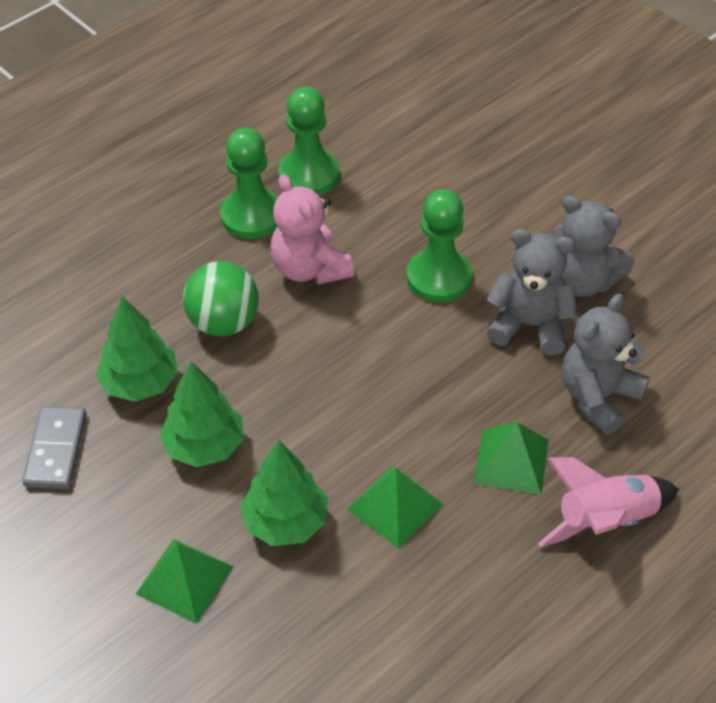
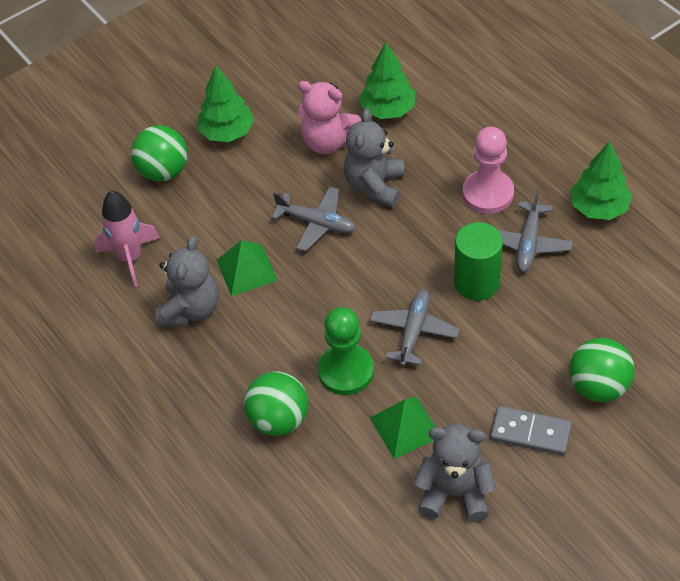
green ball: 1 -> 3
green cylinder: 0 -> 1
green pawn: 3 -> 1
green pyramid: 3 -> 2
grey plane: 0 -> 3
pink pawn: 0 -> 1

